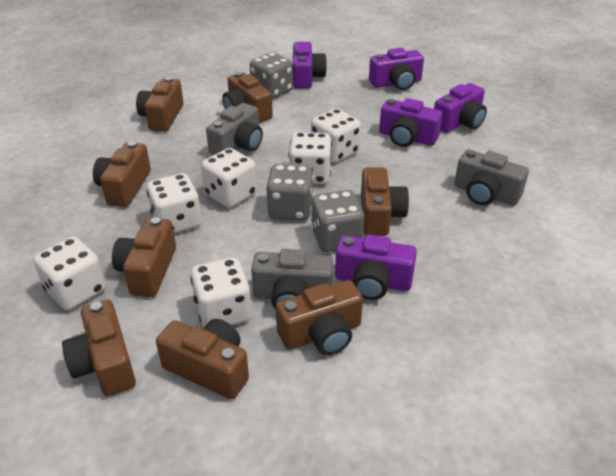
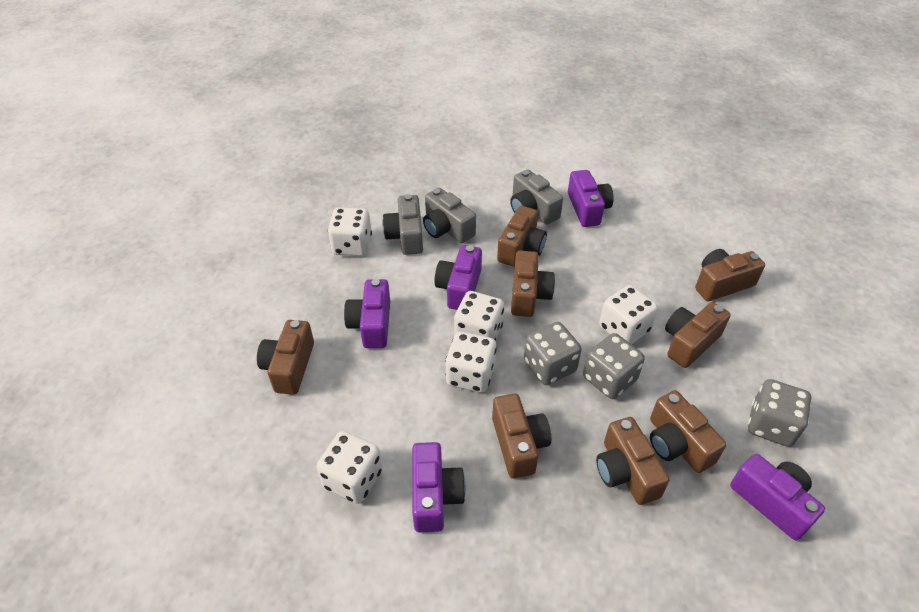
white dice: 6 -> 5

